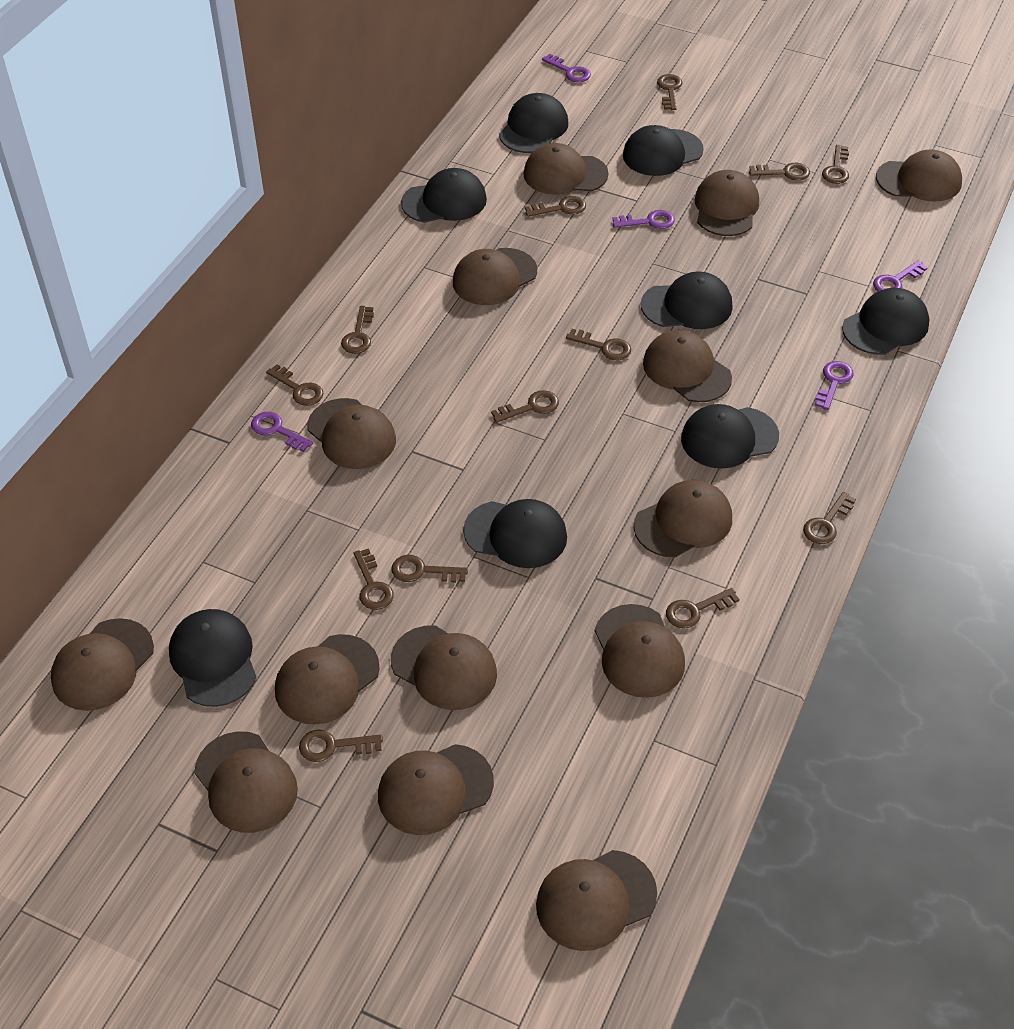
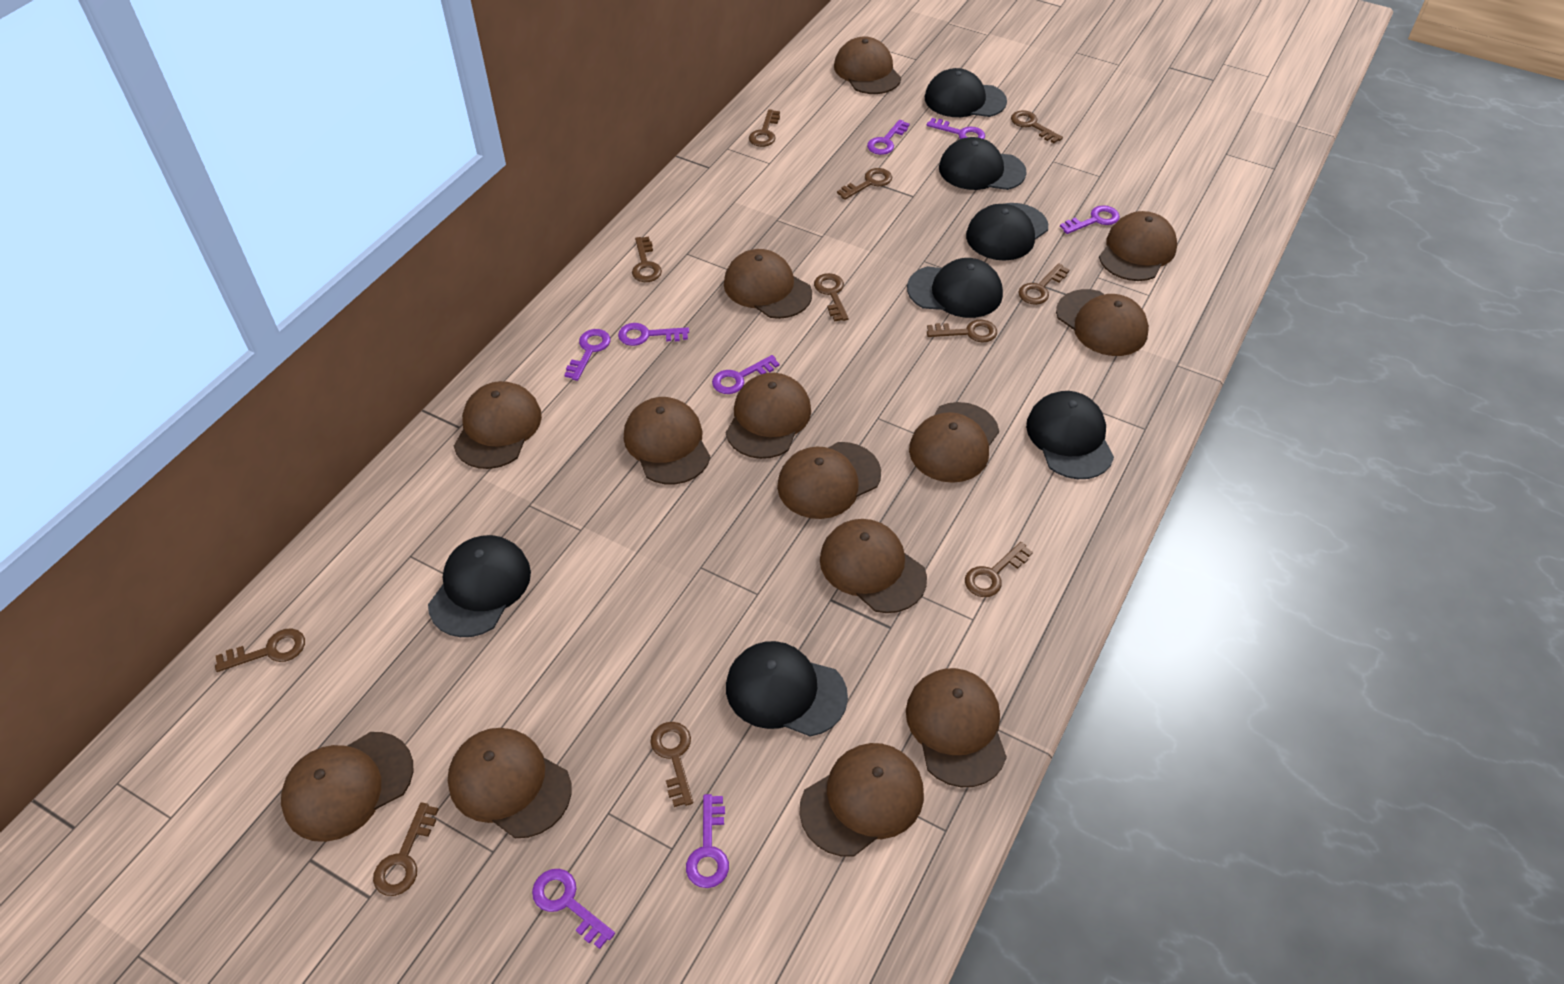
black cap: 8 -> 7
brown key: 13 -> 11
purple key: 5 -> 8

